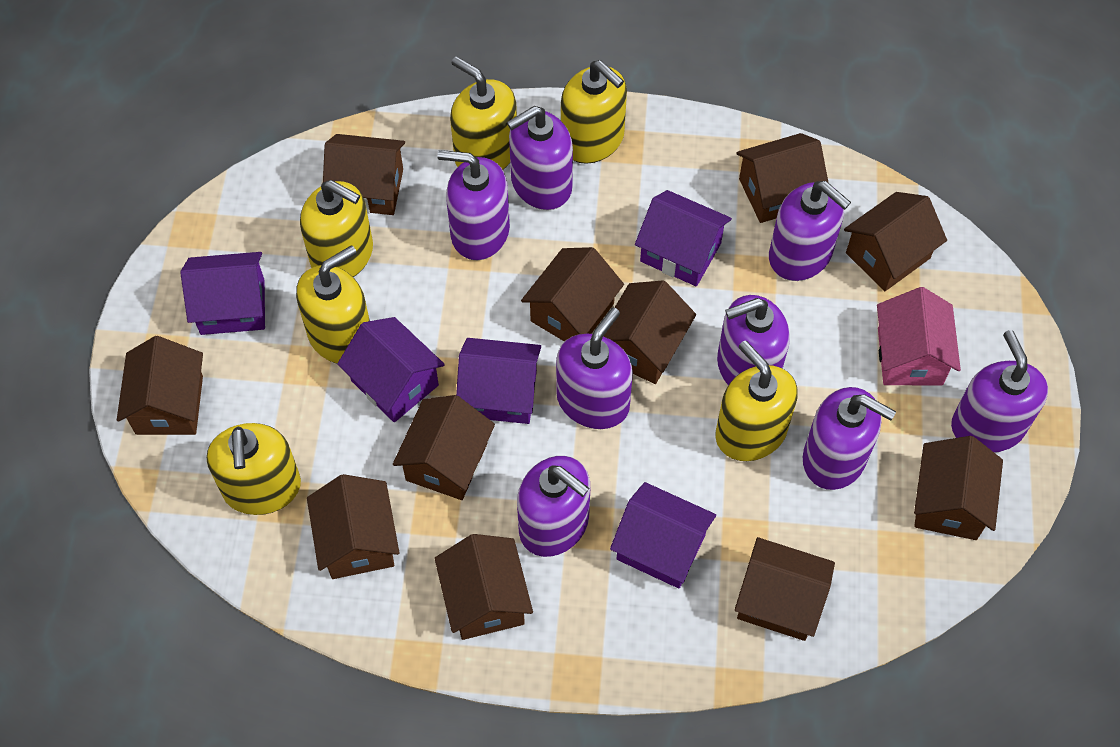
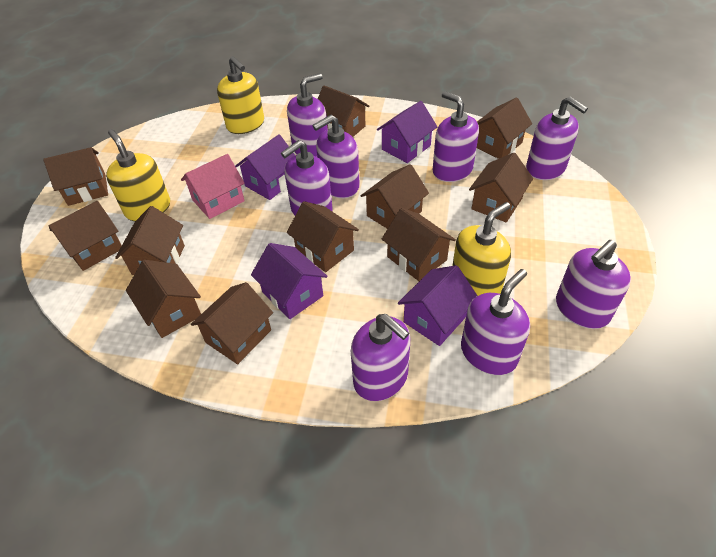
purple house: 5 -> 4
yellow soap dispenser: 6 -> 3

